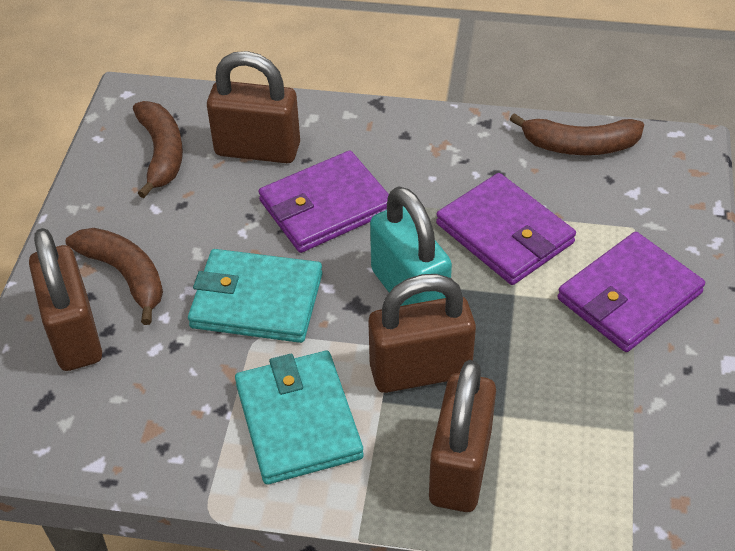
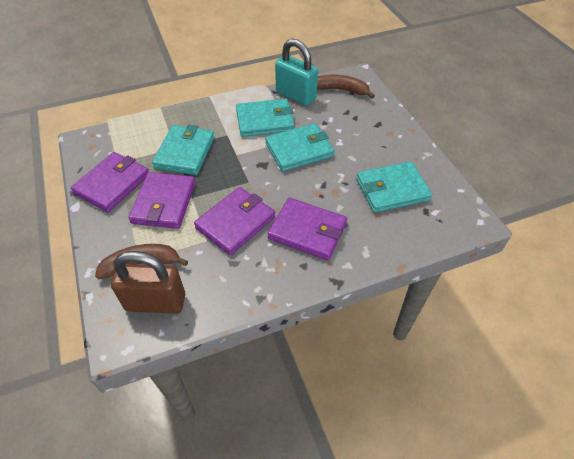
brown banana: 3 -> 2
brown padlock: 4 -> 1
purple wallet: 3 -> 4
turquoise wallet: 2 -> 4

